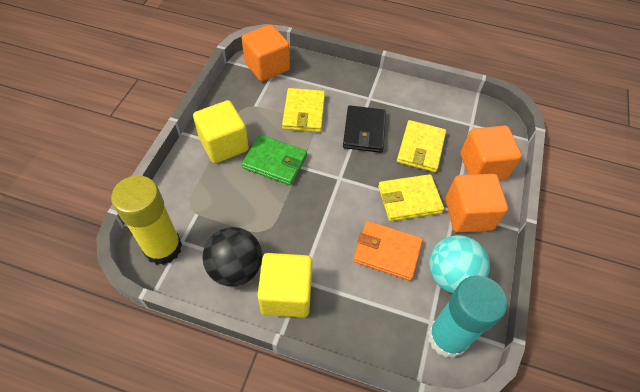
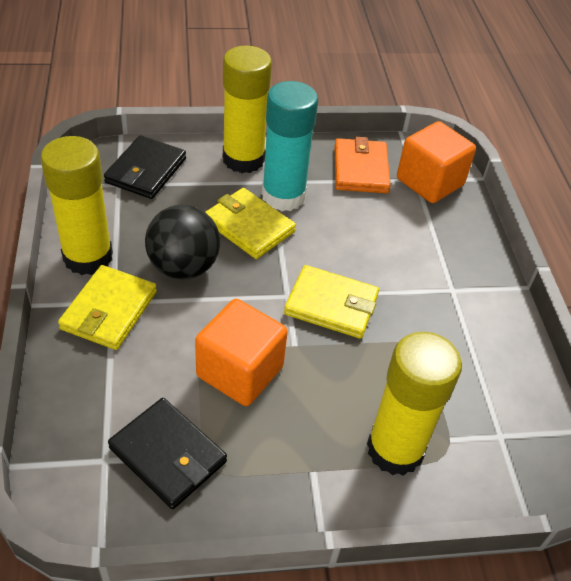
black wallet: 1 -> 2
green wallet: 1 -> 0
orange cube: 3 -> 2
turquoise ball: 1 -> 0
yellow cube: 2 -> 0
yellow glue stick: 1 -> 3

